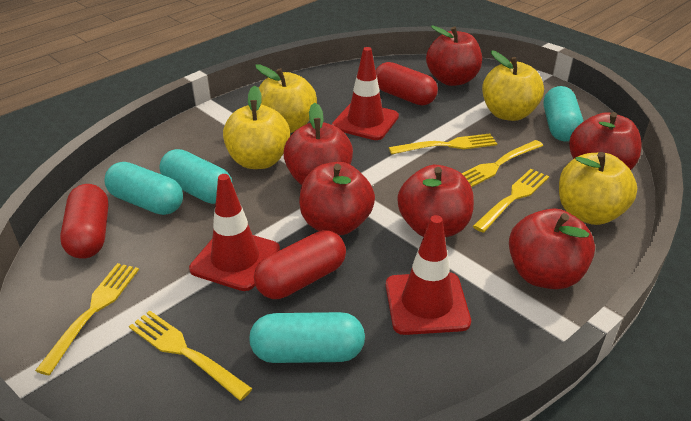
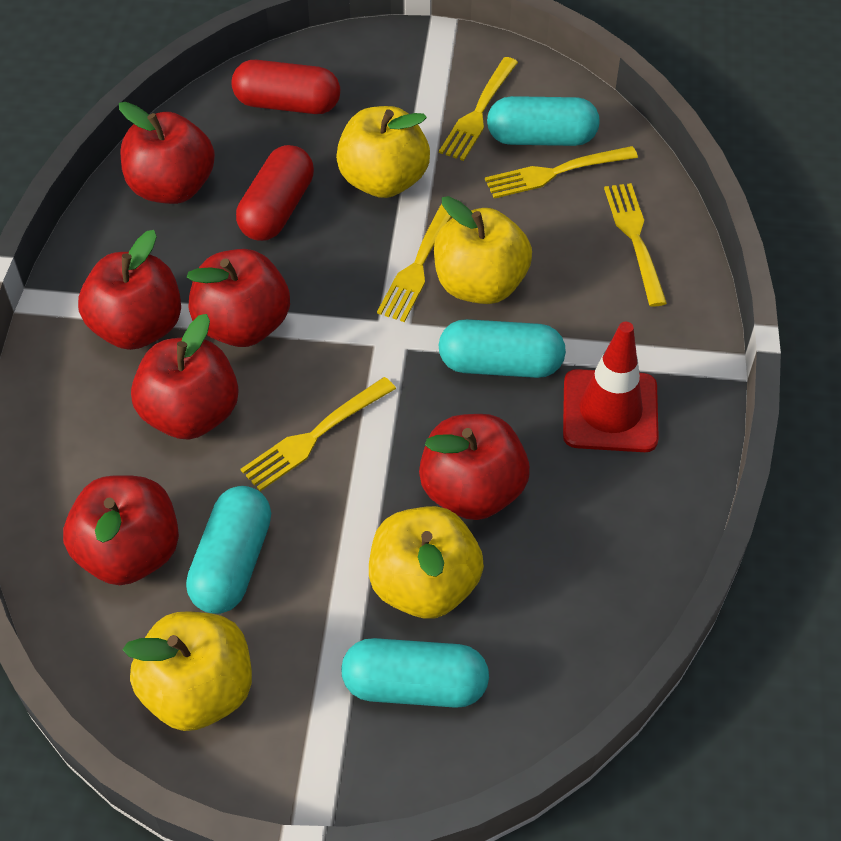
red capsule: 3 -> 2
red traffic cone: 3 -> 1

